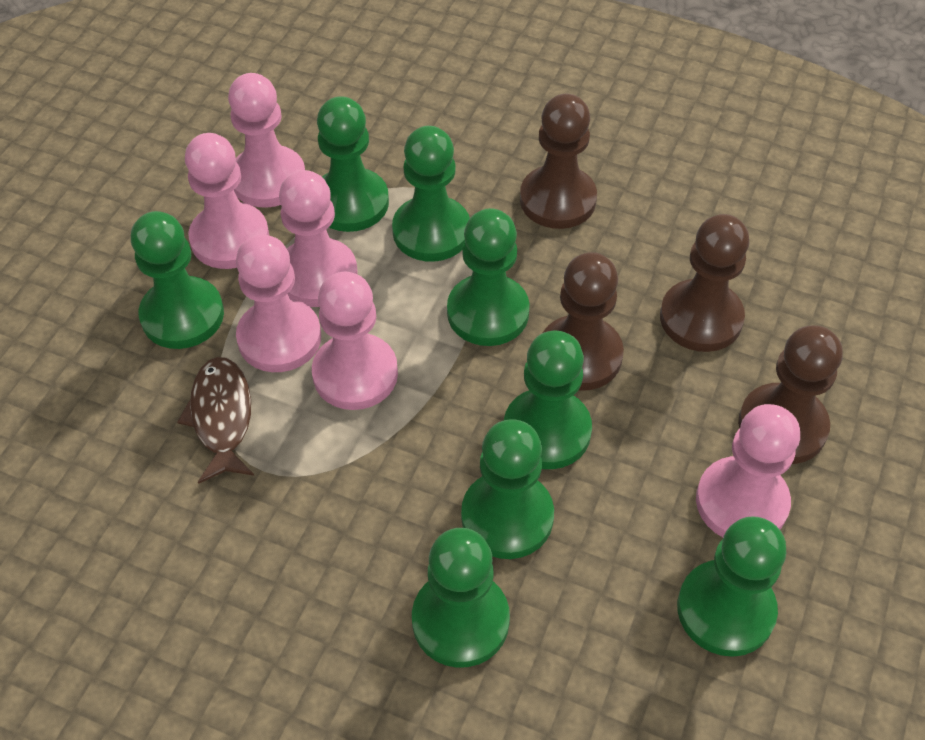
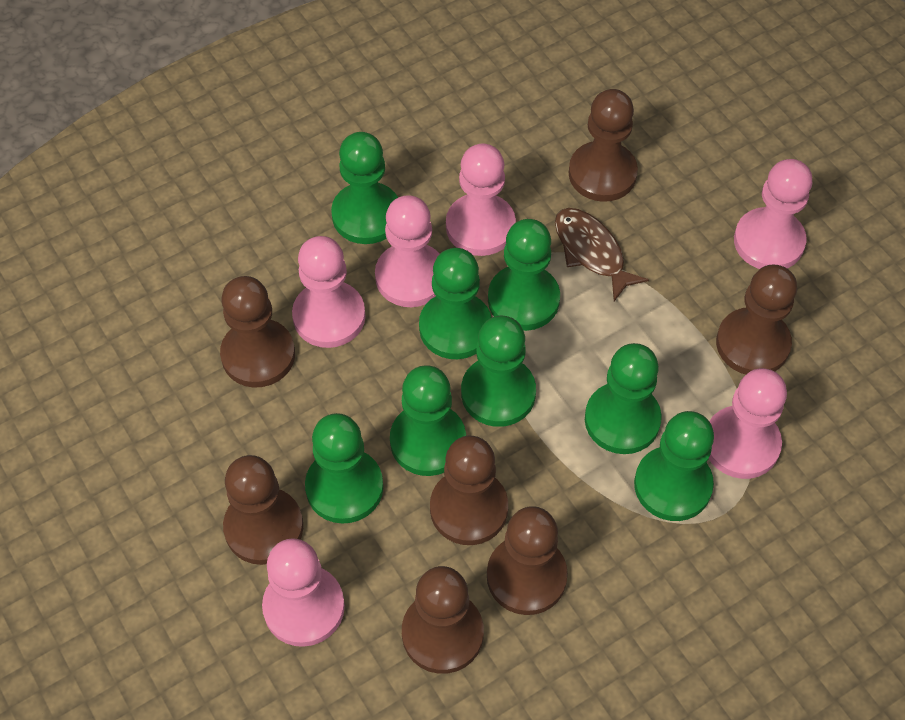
brown pawn: 4 -> 7

